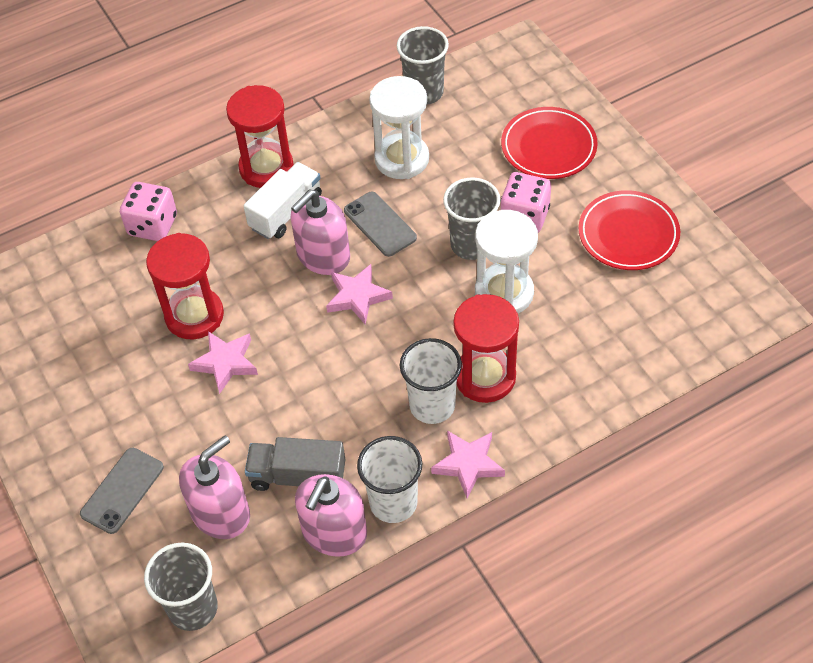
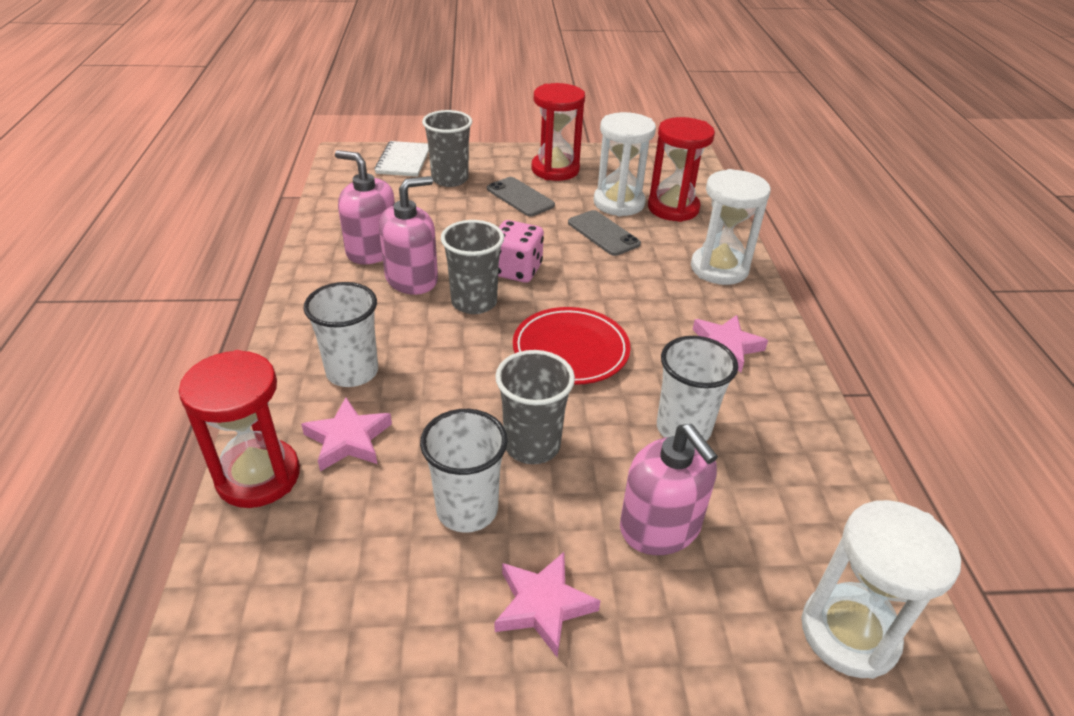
grey truck: 1 -> 0
pink dice: 2 -> 1
red plate: 2 -> 1
white cup: 2 -> 3
white hourglass: 2 -> 3
white notebook: 0 -> 1
white truck: 1 -> 0

